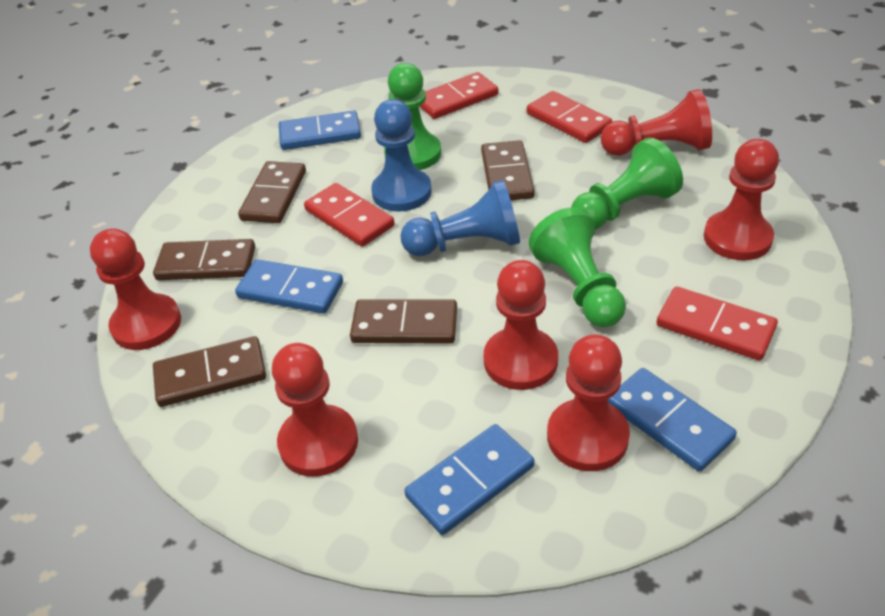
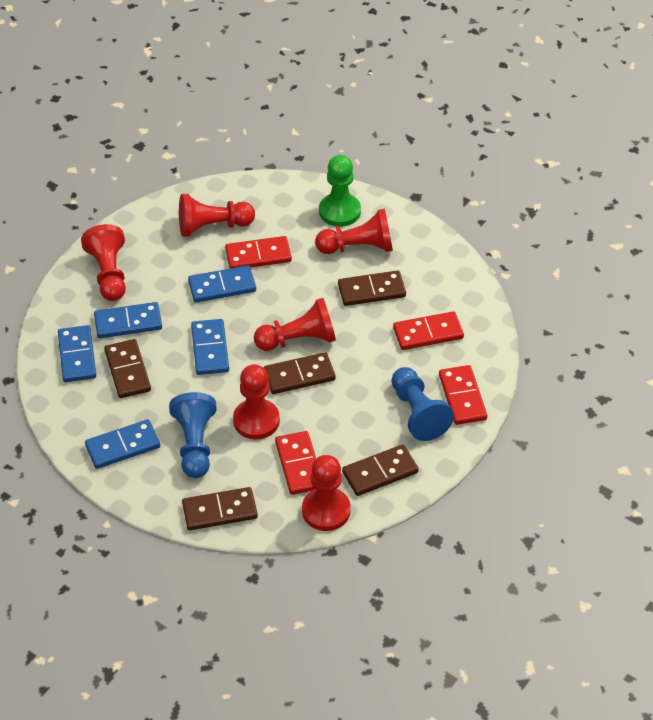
blue domino: 4 -> 5
green pawn: 3 -> 1

